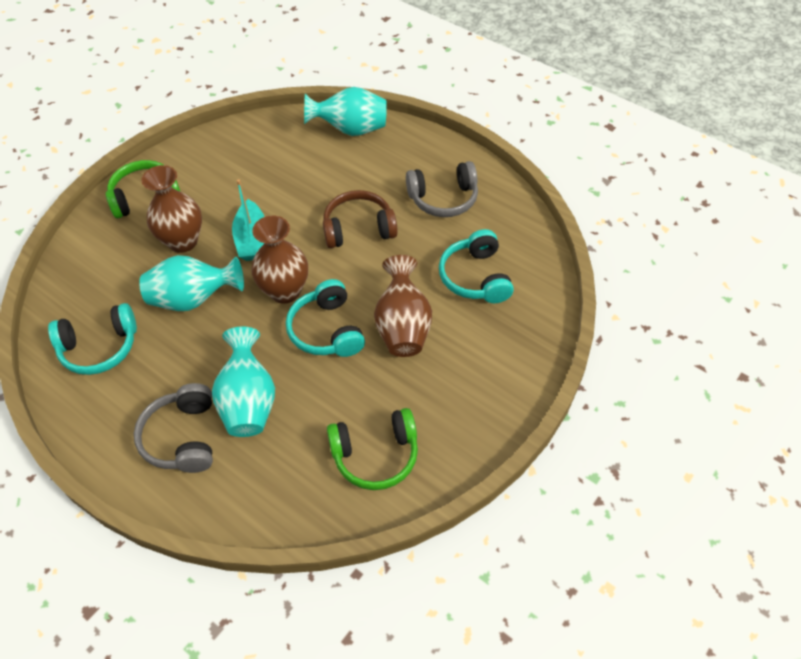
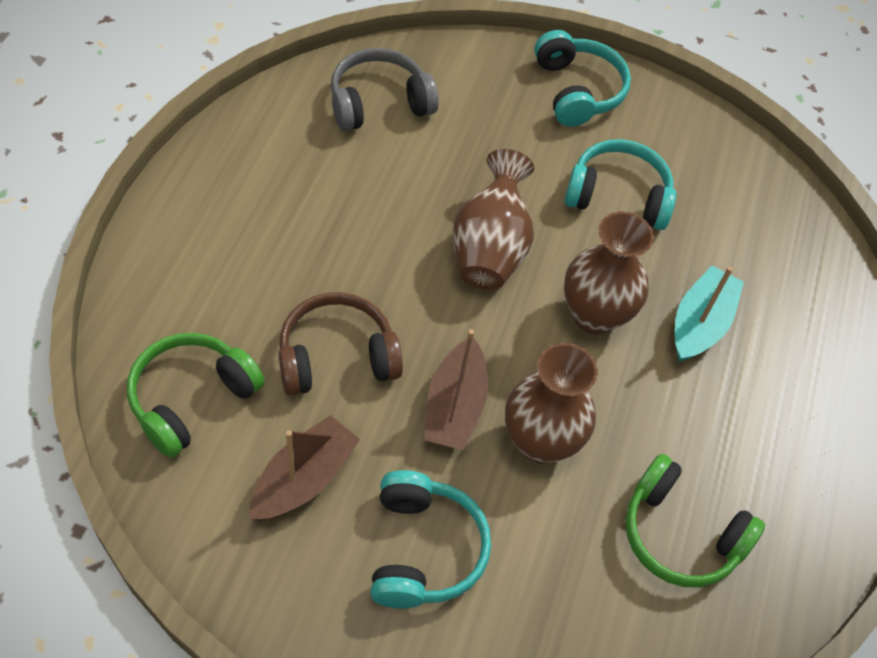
brown boat: 0 -> 2
grey headphones: 2 -> 1
turquoise vase: 3 -> 0

